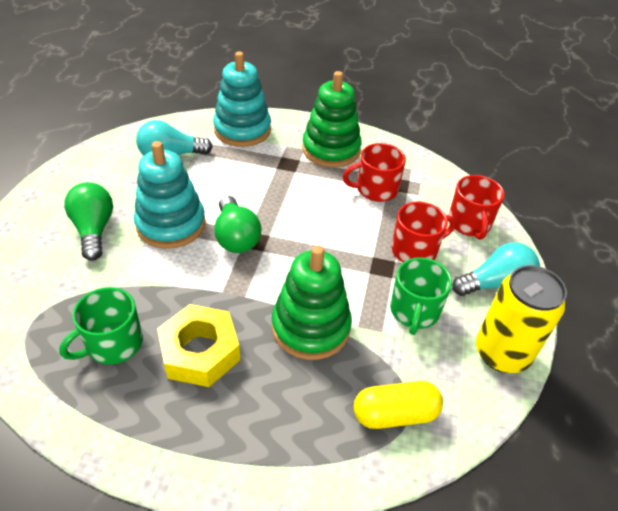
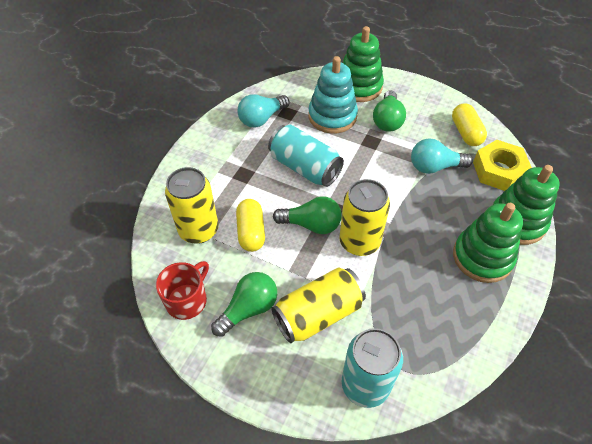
green light bulb: 2 -> 3
green mug: 2 -> 0
green stacking toy: 2 -> 3
red mug: 3 -> 1
turquoise can: 0 -> 2
turquoise stacking toy: 2 -> 1
yellow can: 1 -> 3
yellow capsule: 1 -> 2

